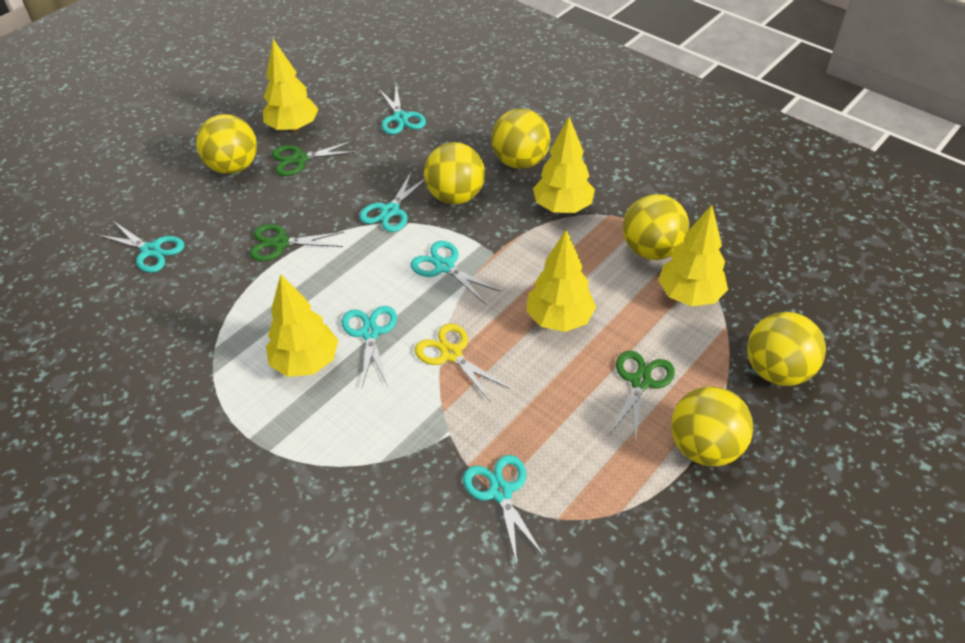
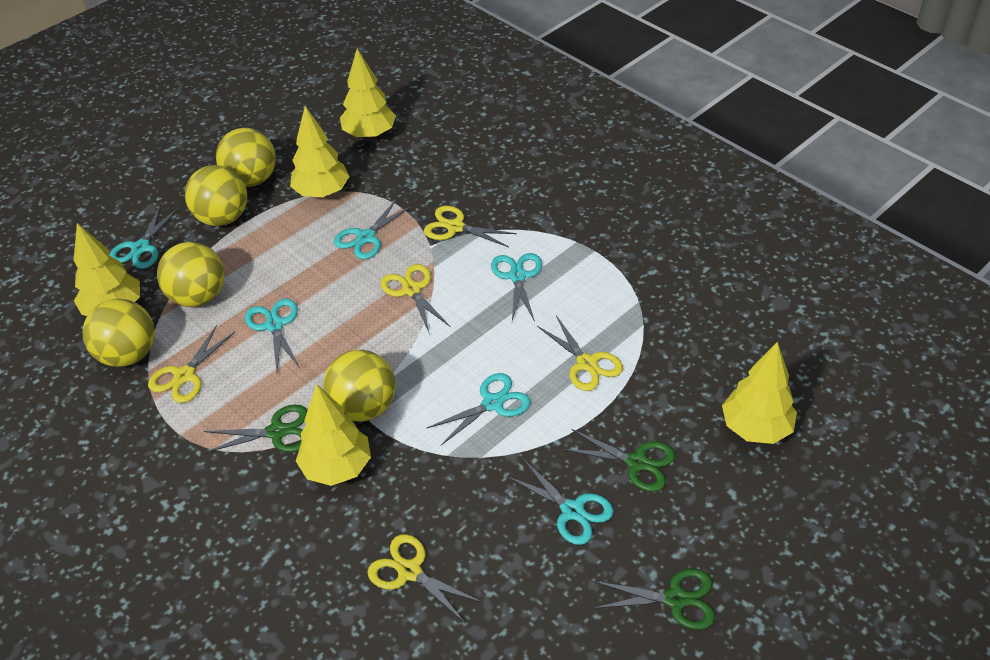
yellow ball: 6 -> 5
yellow scissors: 1 -> 5

